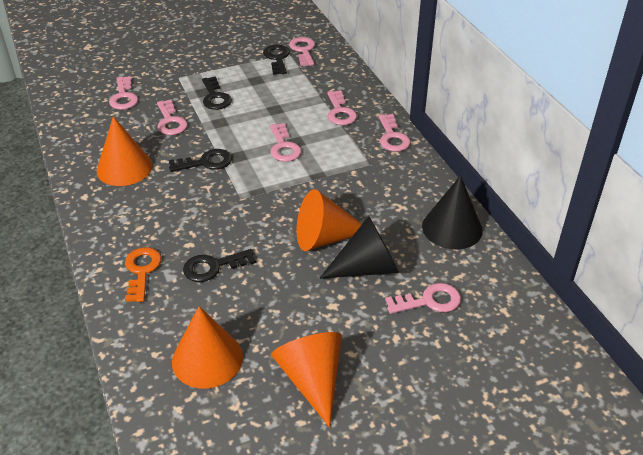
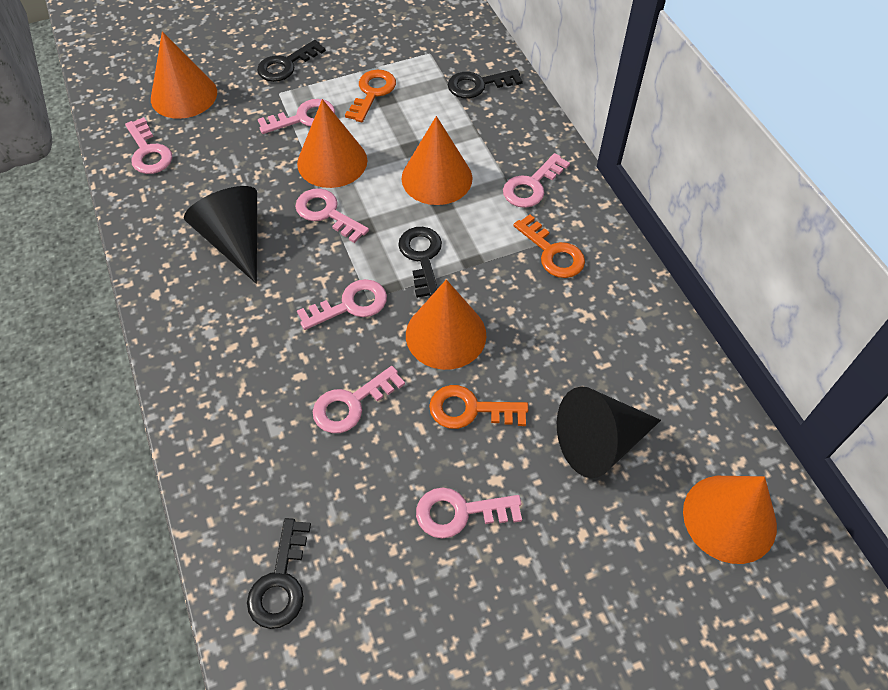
orange cone: 4 -> 5
orange key: 1 -> 3

